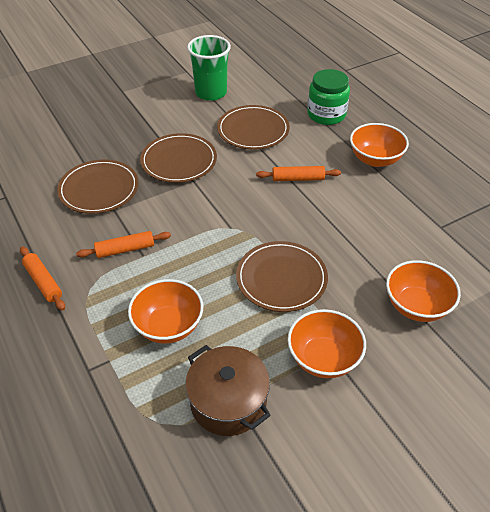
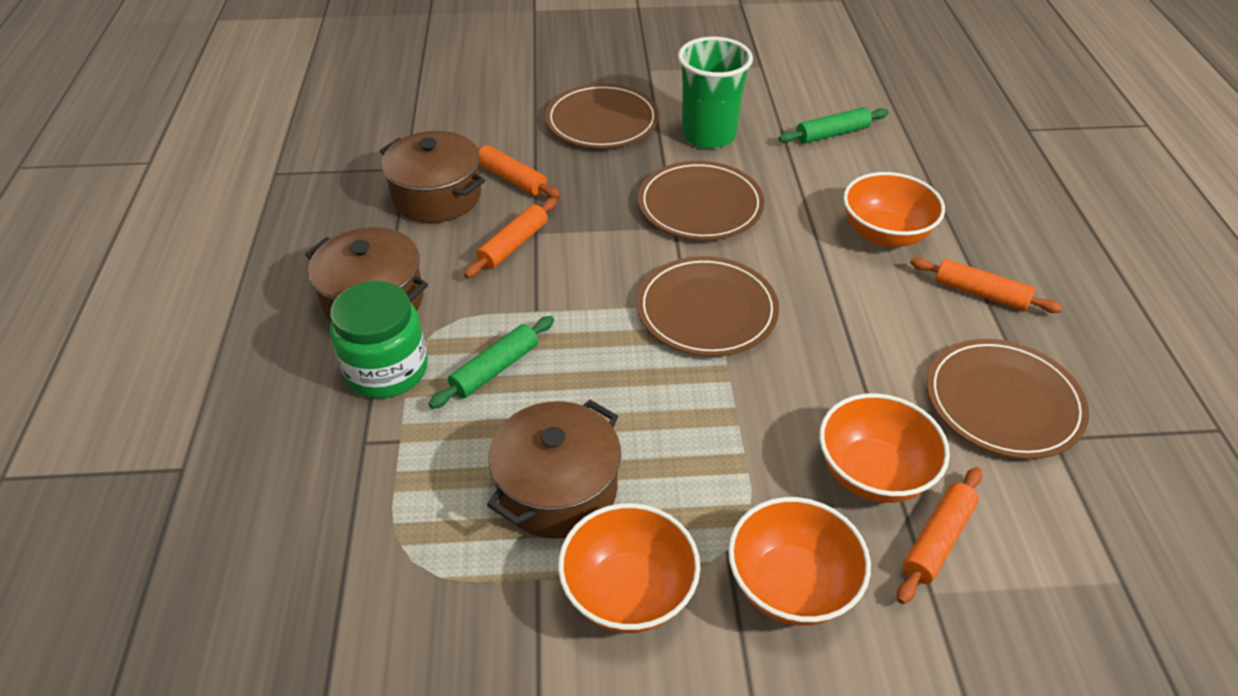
brown pot: 1 -> 3
green rolling pin: 0 -> 2
orange rolling pin: 3 -> 4

